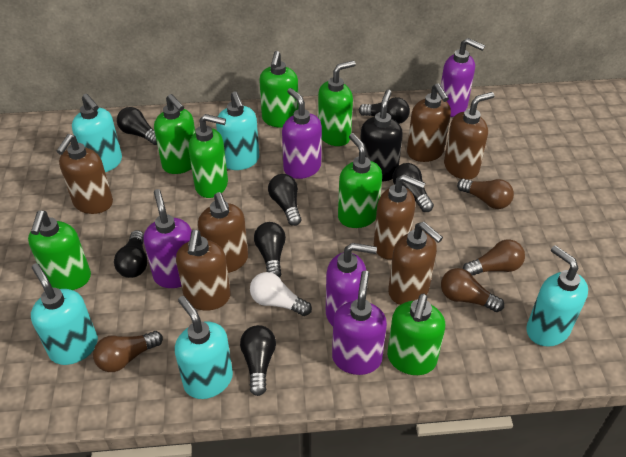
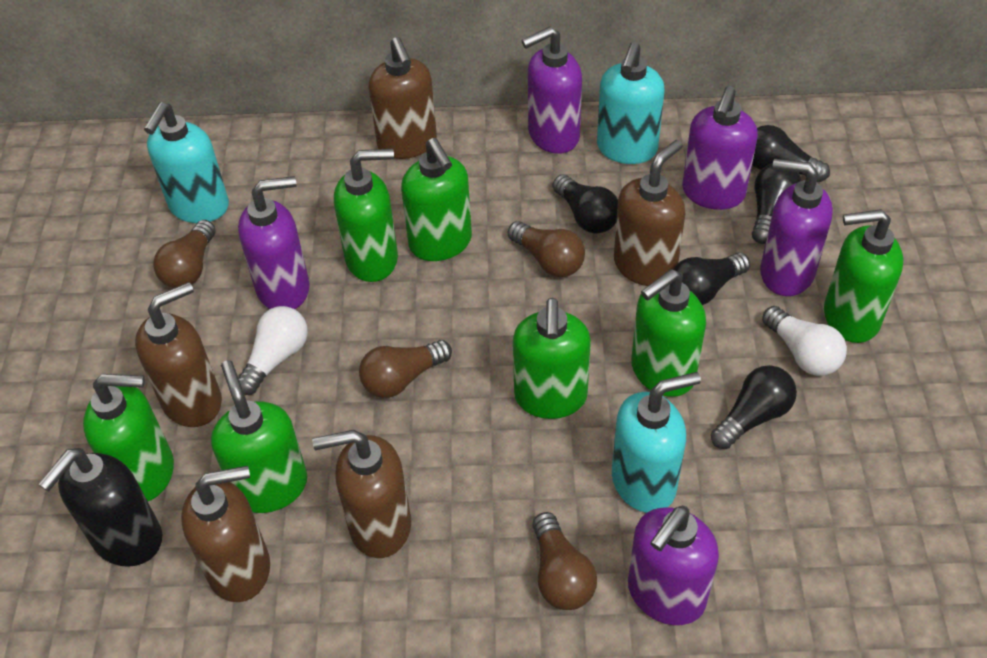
black light bulb: 7 -> 5
brown soap dispenser: 7 -> 5
turquoise soap dispenser: 5 -> 3
white light bulb: 1 -> 2

